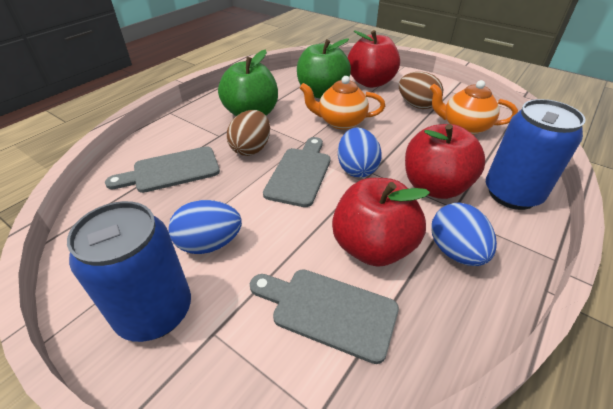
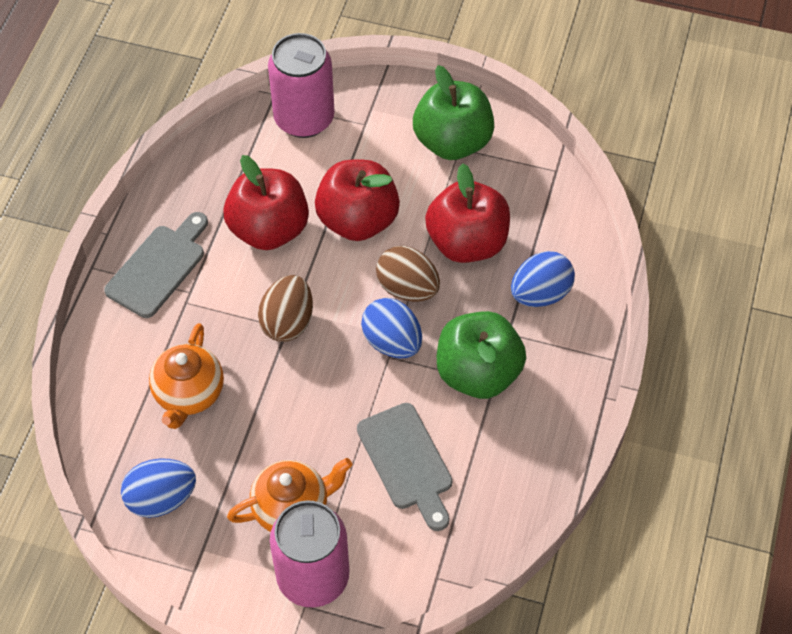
blue can: 2 -> 0
grey cutting board: 3 -> 2
pink can: 0 -> 2

